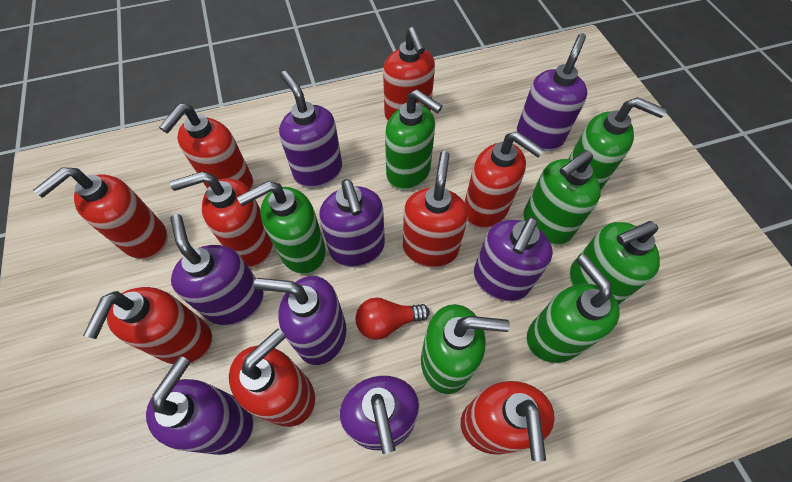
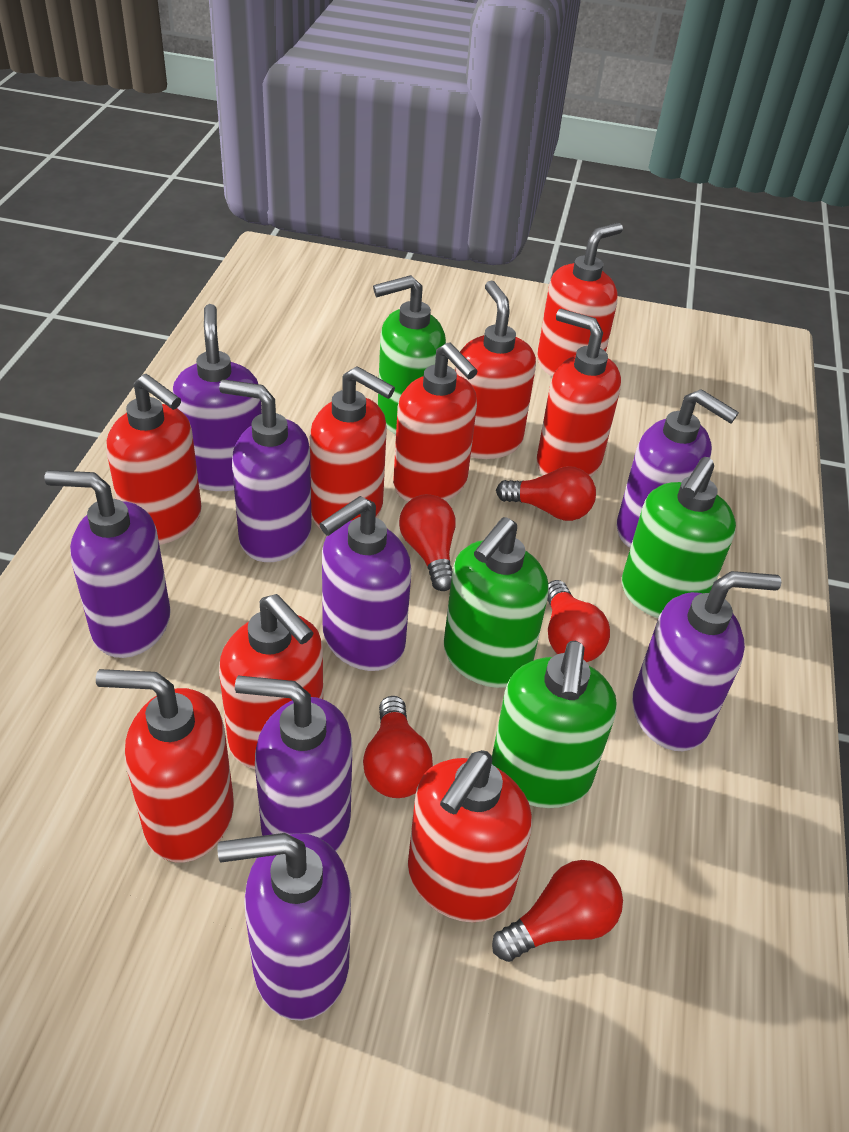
green soap dispenser: 7 -> 4
red light bulb: 1 -> 5

